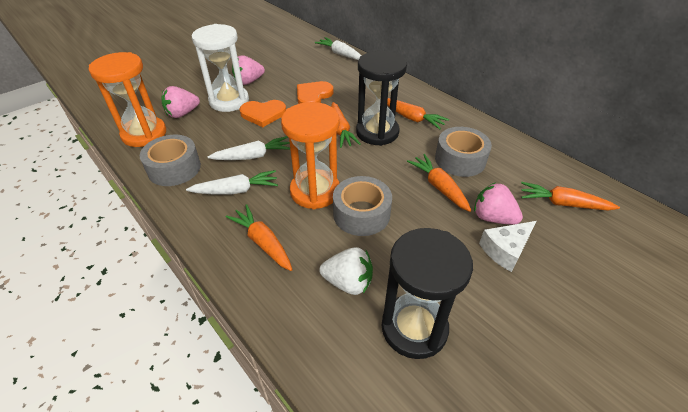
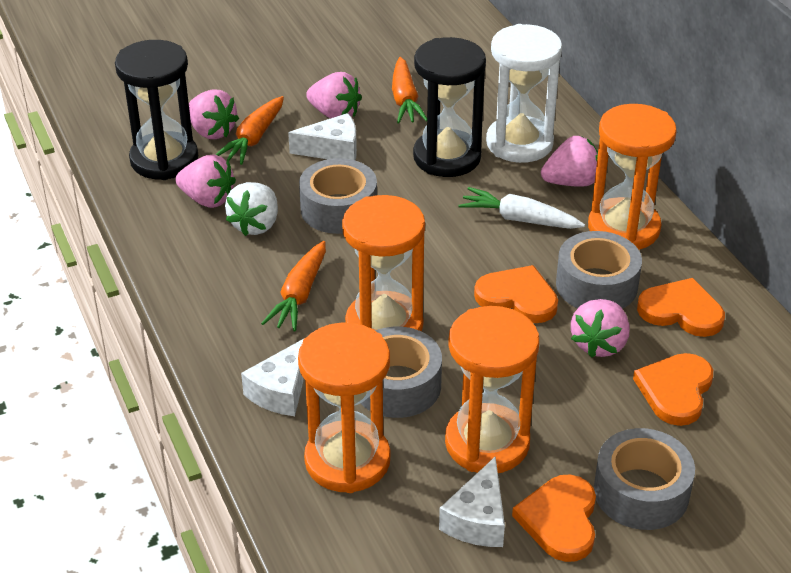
grey tape: 3 -> 4
orange carrot: 5 -> 3
orange heart: 2 -> 4
orange hourglass: 2 -> 4
pink strawberry: 3 -> 5
white carrot: 3 -> 1
white cheese: 1 -> 3

